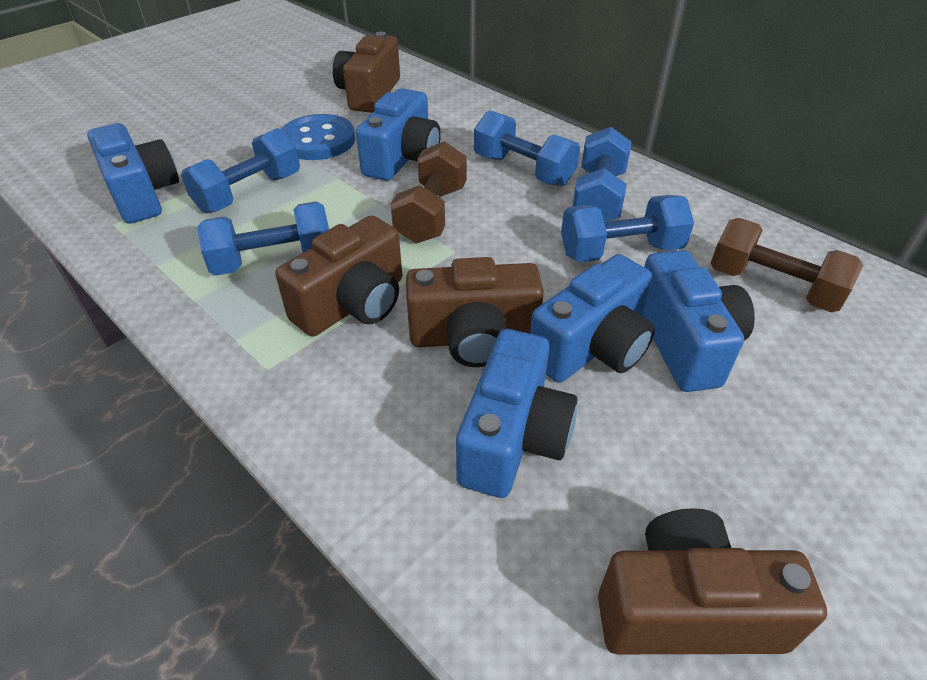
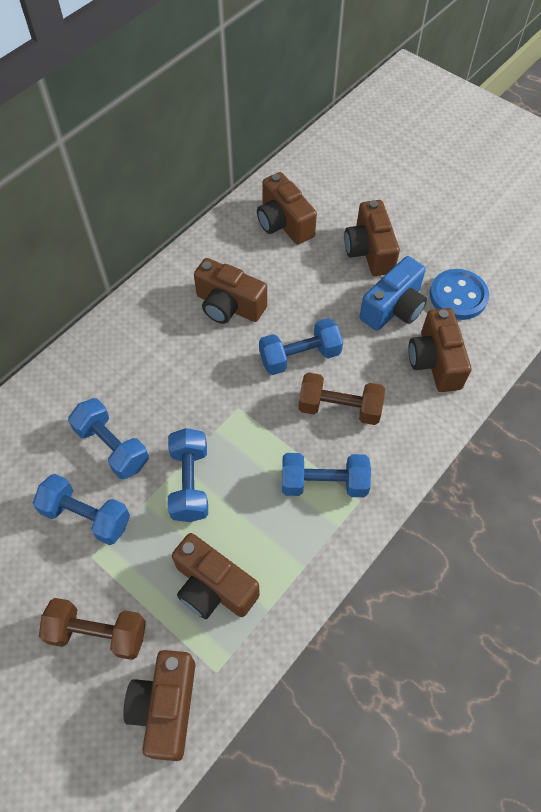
blue camera: 5 -> 1
brown camera: 4 -> 6

